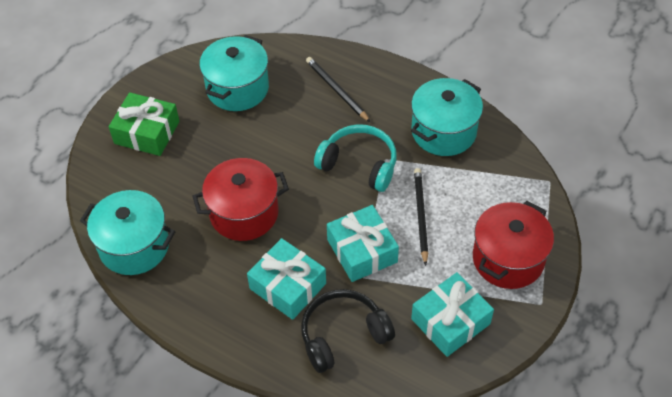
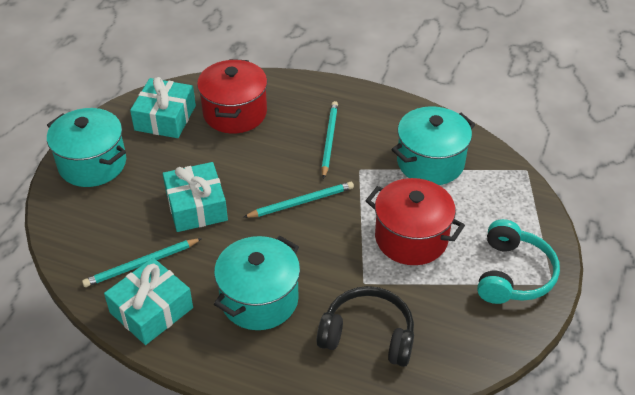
black pencil: 2 -> 0
green gift: 1 -> 0
turquoise pencil: 0 -> 3

